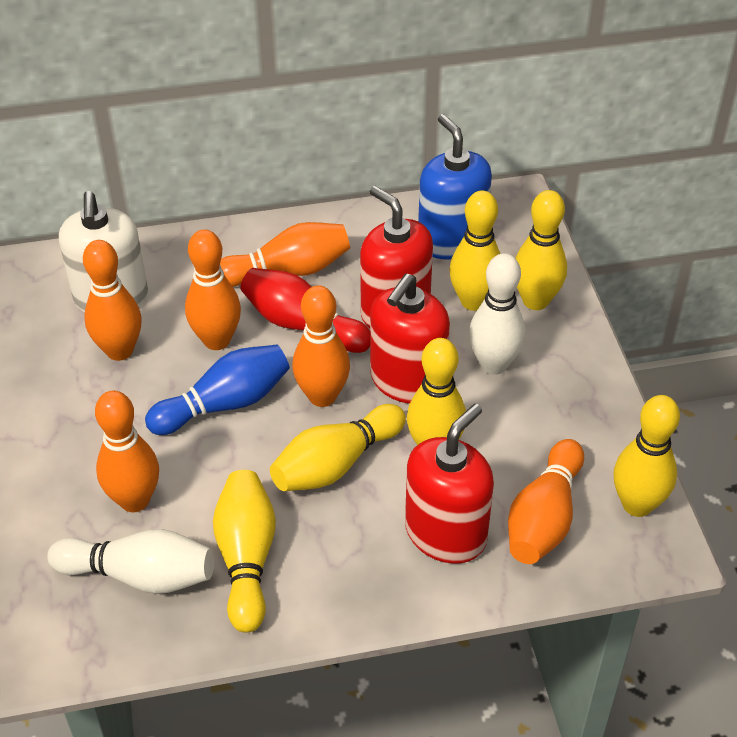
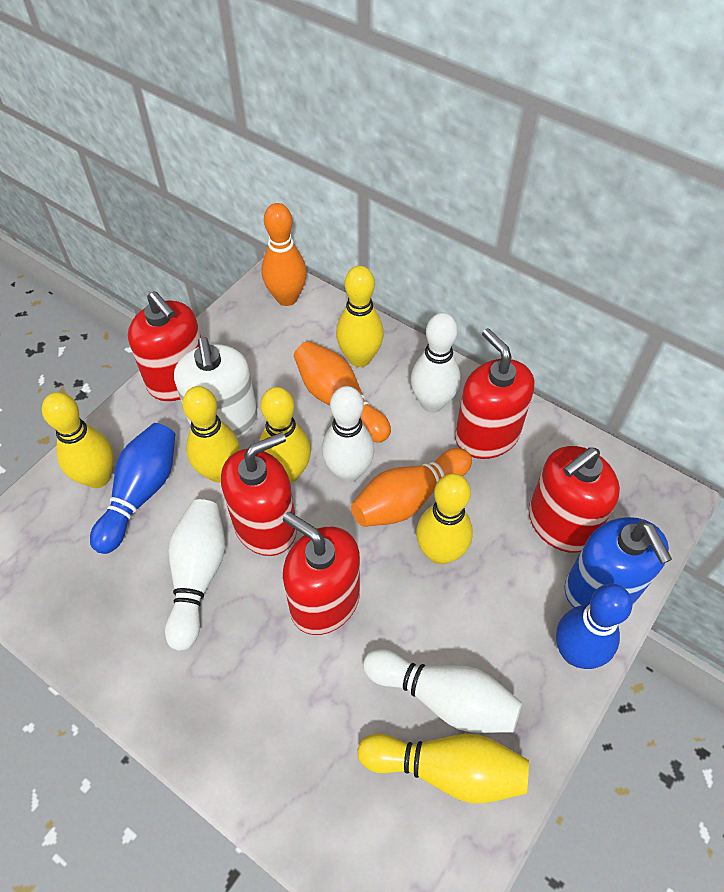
blue bowling pin: 1 -> 2
orange bowling pin: 6 -> 3
red bowling pin: 1 -> 0
red soap dispenser: 3 -> 5
white bowling pin: 2 -> 4

